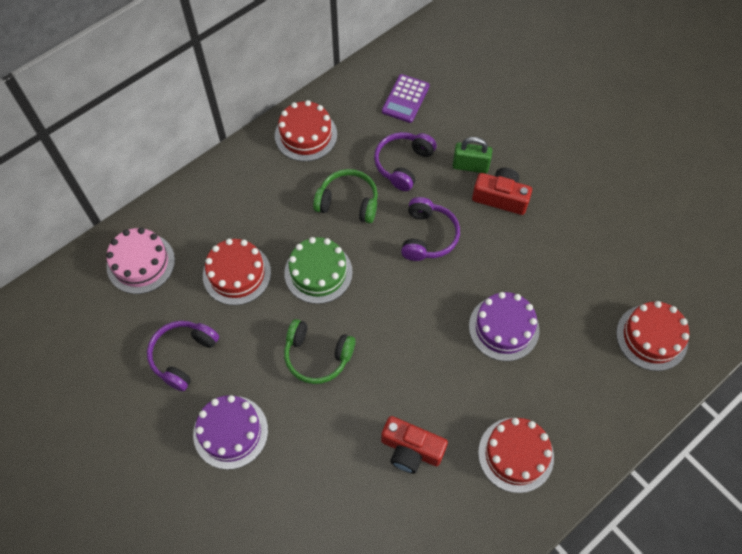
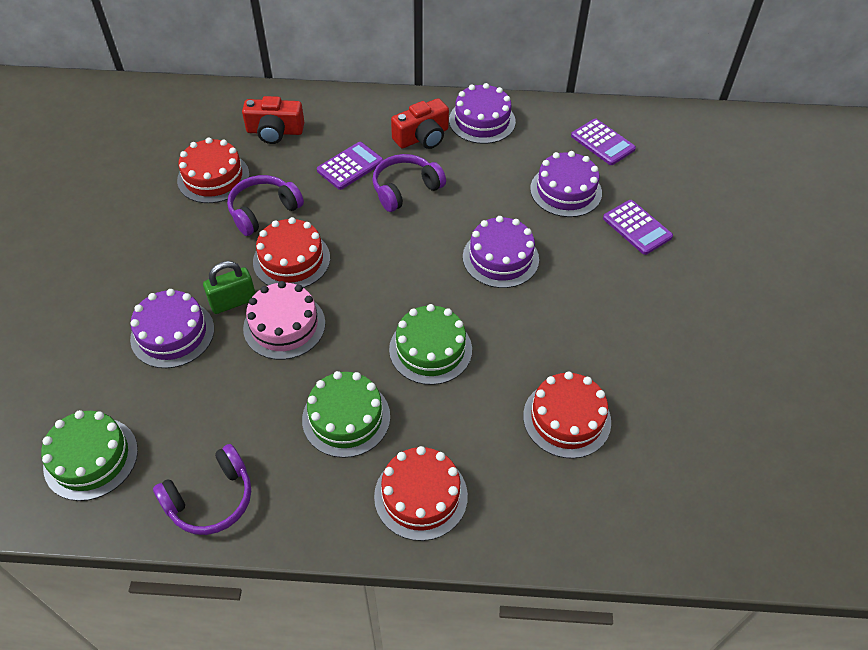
green cake: 1 -> 3
green headphones: 2 -> 0
purple cake: 2 -> 4
purple calculator: 1 -> 3

